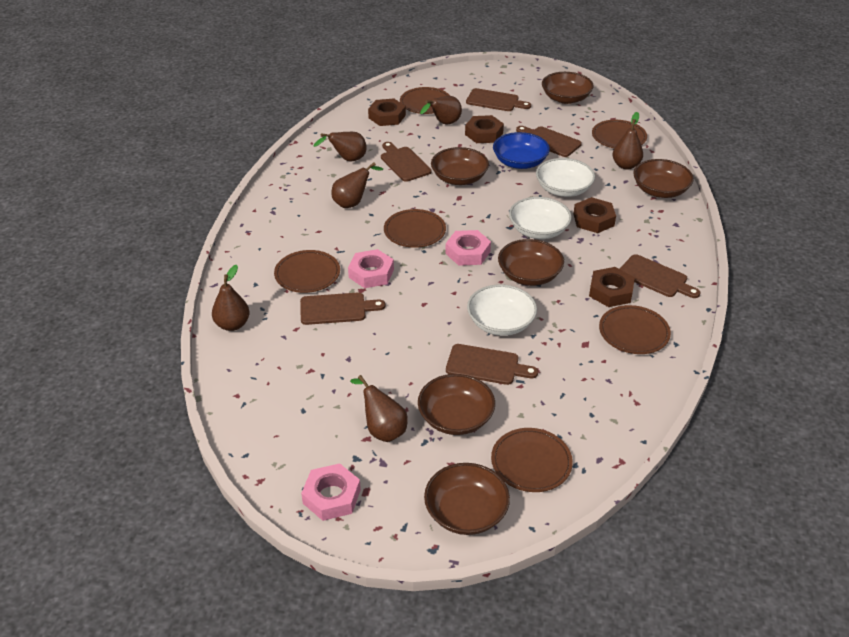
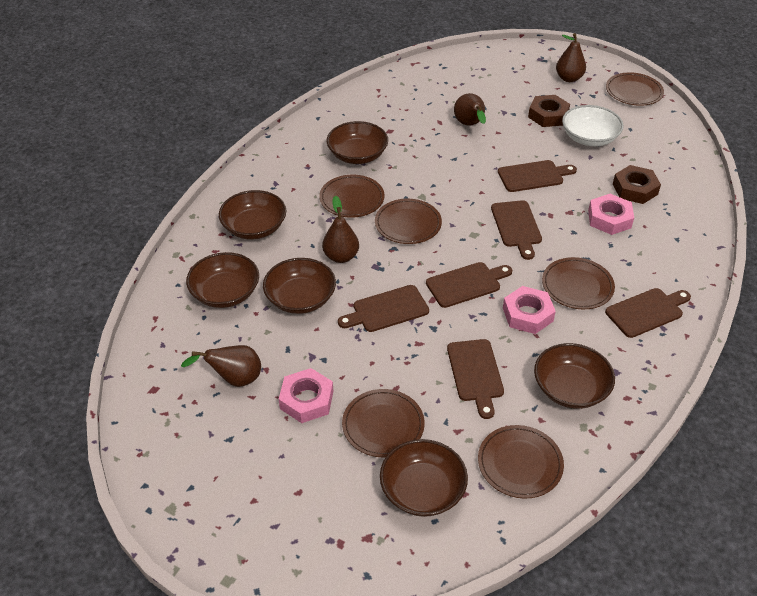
blue bowl: 1 -> 0
brown nut: 4 -> 2
brown pear: 6 -> 4
white bowl: 3 -> 1

